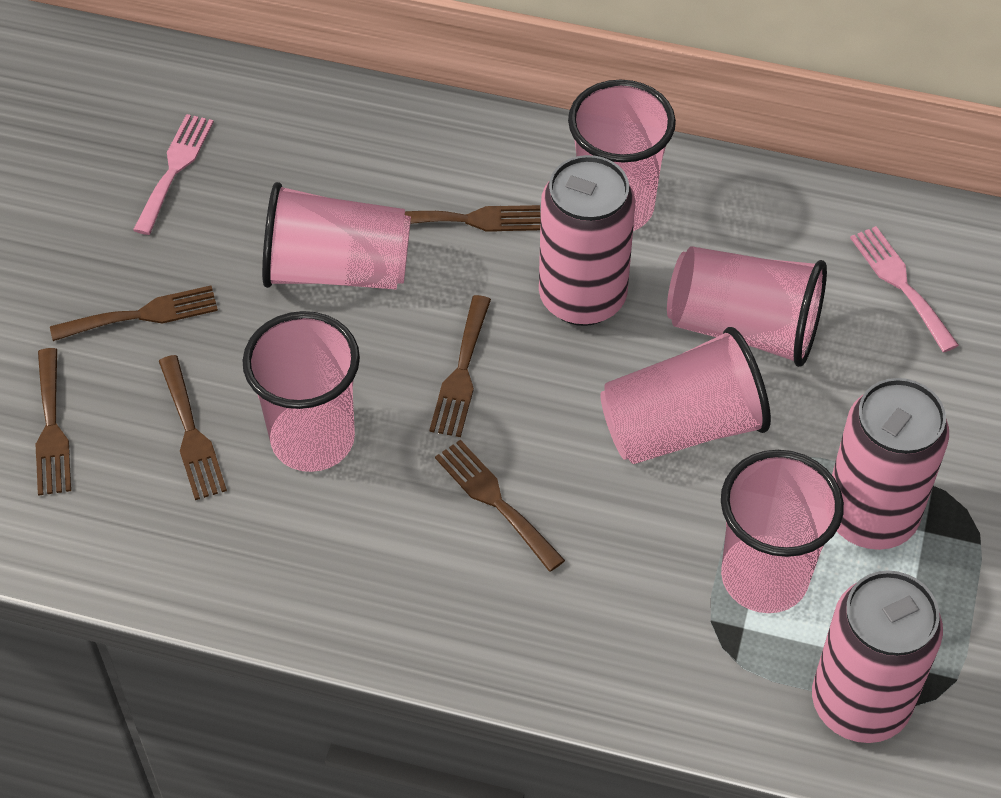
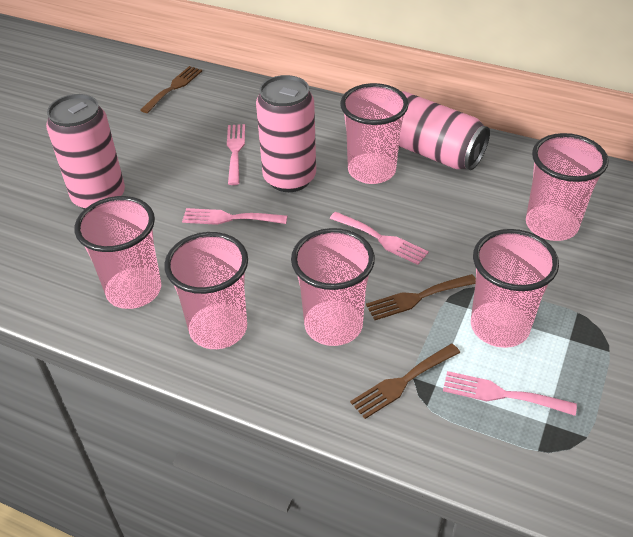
brown fork: 6 -> 3
pink fork: 2 -> 4

